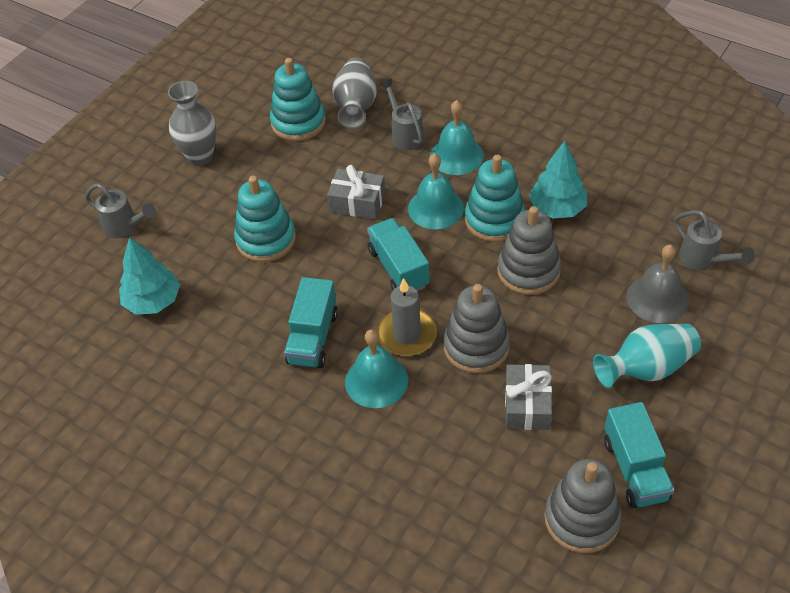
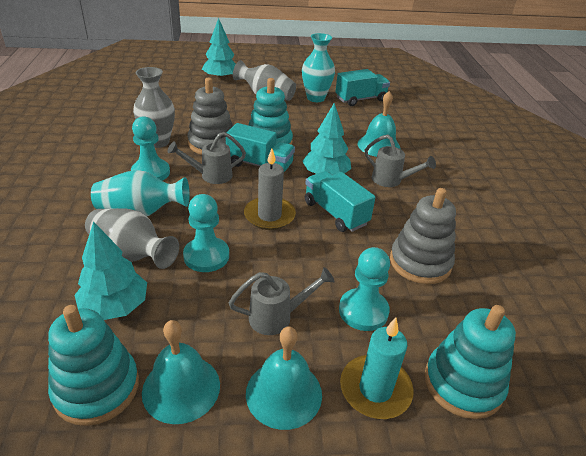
grey bell: 1 -> 0
grey gift: 2 -> 0
grey stacking toy: 3 -> 2
grey vase: 2 -> 3
turquoise candle: 0 -> 1
turquoise pawn: 0 -> 3
turquoise tree: 2 -> 3
turquoise vase: 1 -> 2

